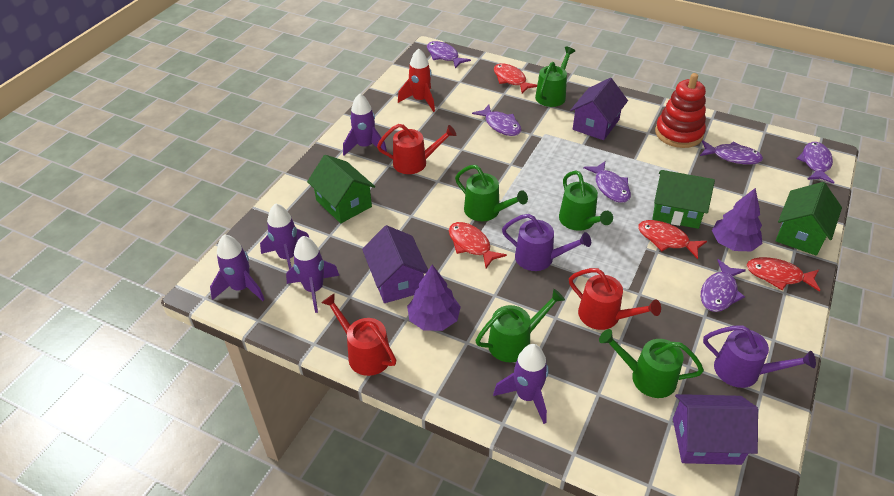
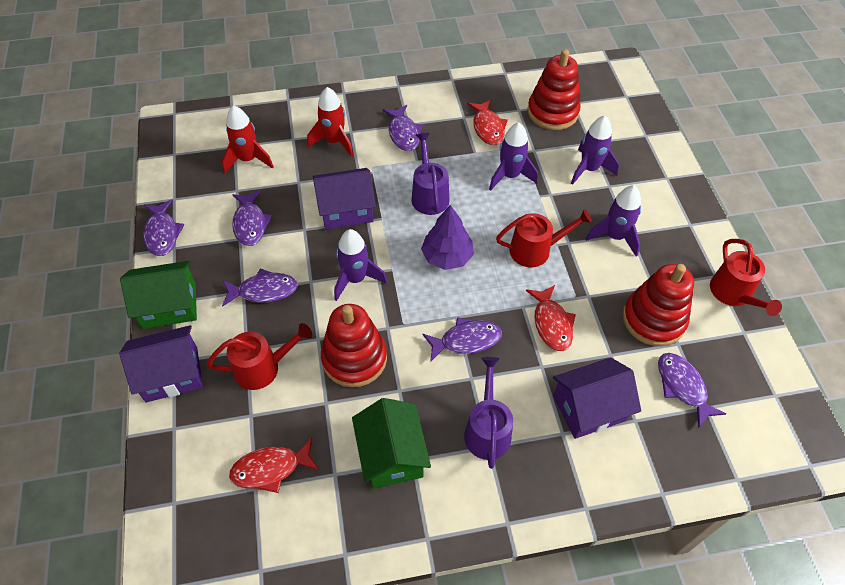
green house: 3 -> 2
green watering can: 5 -> 0
purple rocket: 5 -> 4
purple tree: 2 -> 1
red fish: 4 -> 3
red rocket: 1 -> 2
red stacking toy: 1 -> 3

